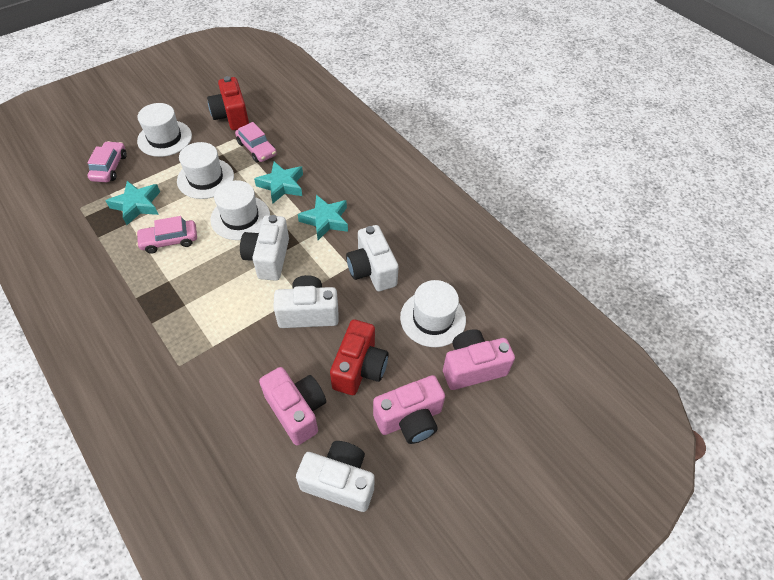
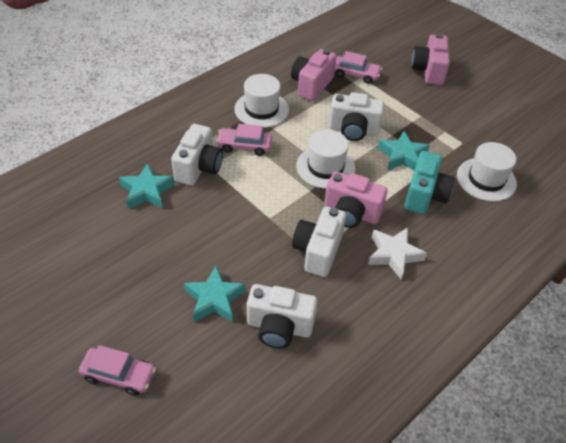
red camera: 2 -> 0
turquoise camera: 0 -> 1
white hat: 4 -> 3
white star: 0 -> 1

